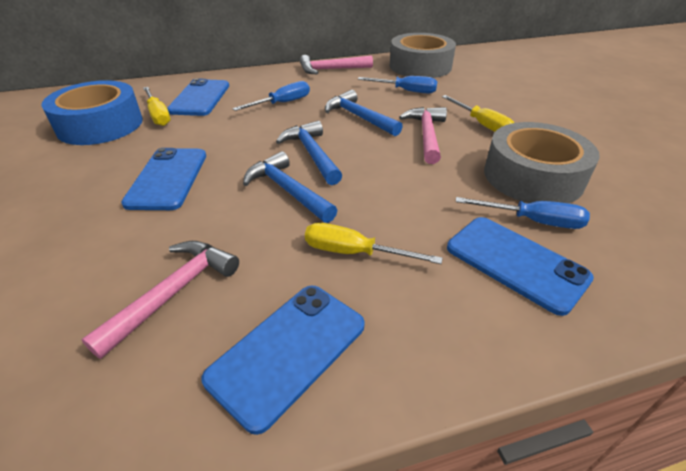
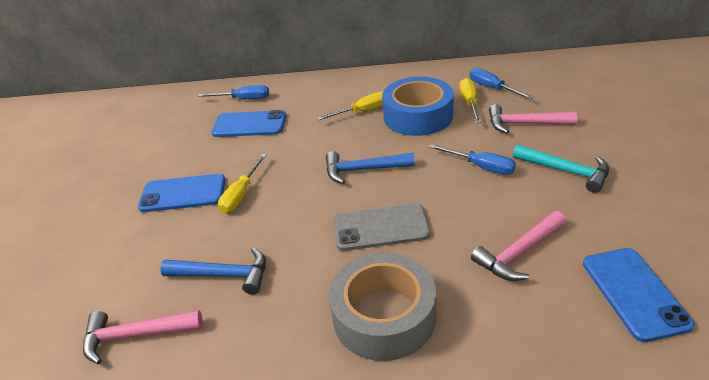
blue hammer: 3 -> 2
blue phone: 4 -> 3
grey phone: 0 -> 1
grey tape: 2 -> 1
turquoise hammer: 0 -> 1

